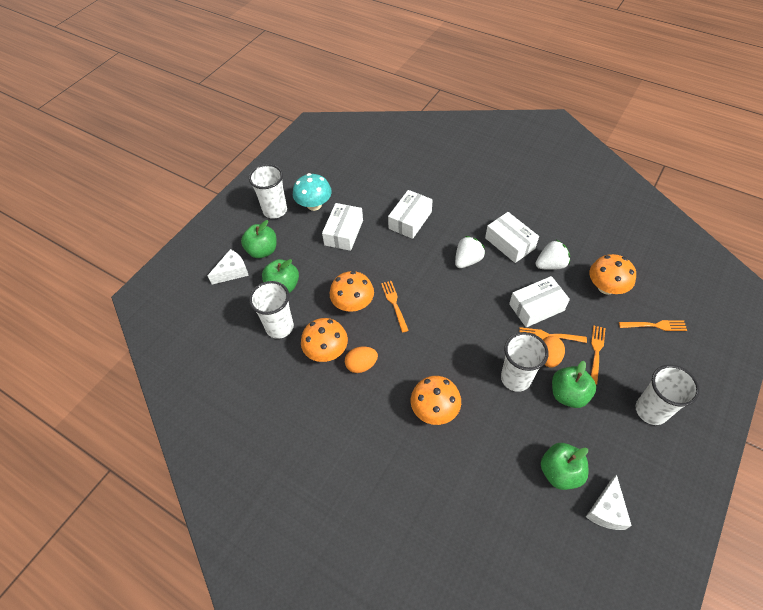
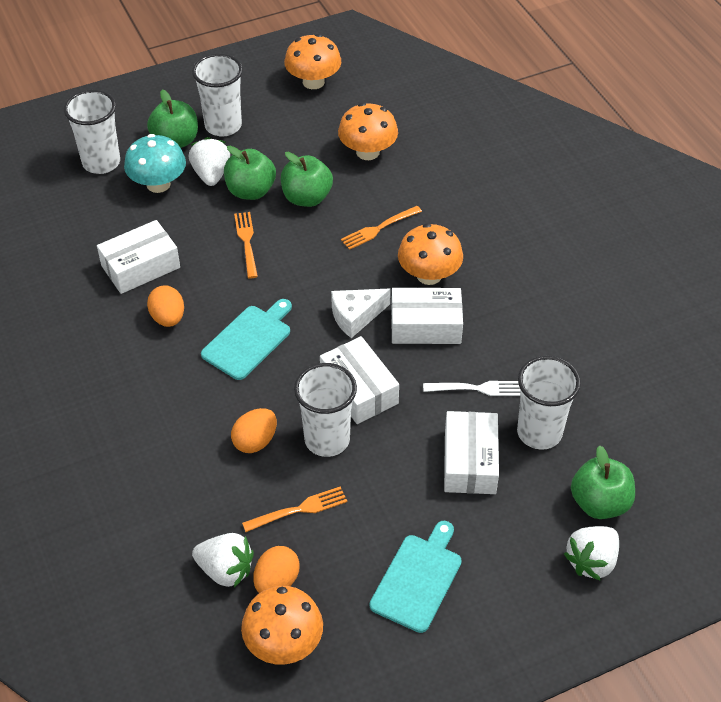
orange egg: 2 -> 3
orange fork: 4 -> 3
turquoise cutting board: 0 -> 2
white cheese: 2 -> 1
white fork: 0 -> 1
white strawberry: 2 -> 3

